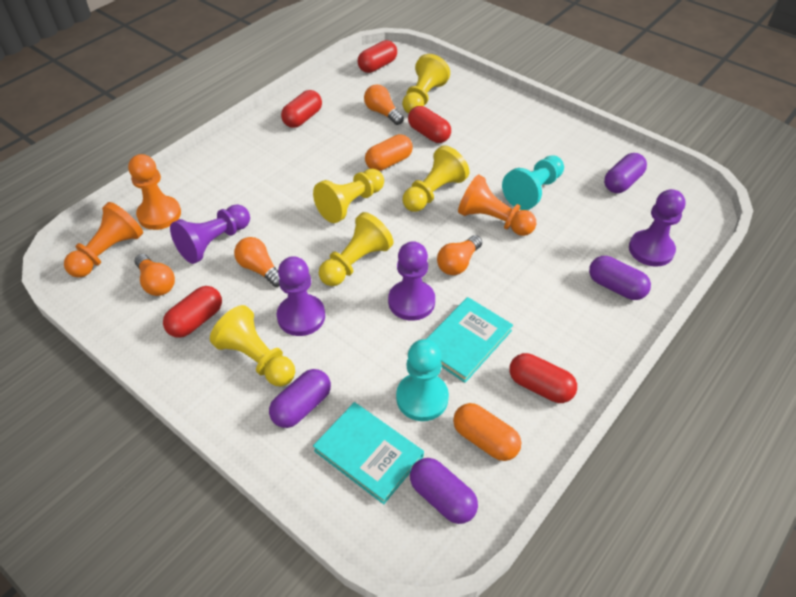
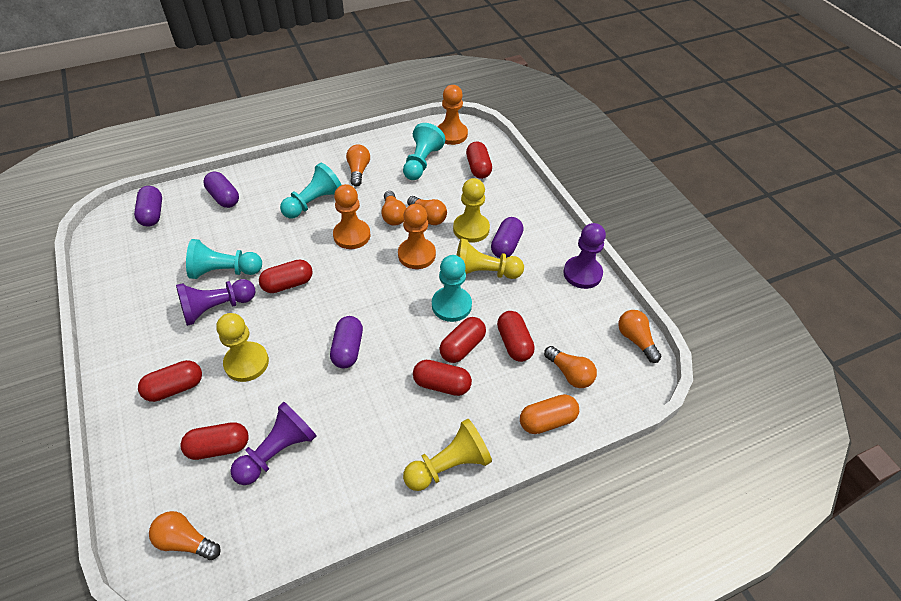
orange capsule: 2 -> 1
orange light bulb: 4 -> 6
purple pawn: 4 -> 3
red capsule: 5 -> 7
turquoise book: 2 -> 0
turquoise pawn: 2 -> 4
yellow pawn: 5 -> 4

